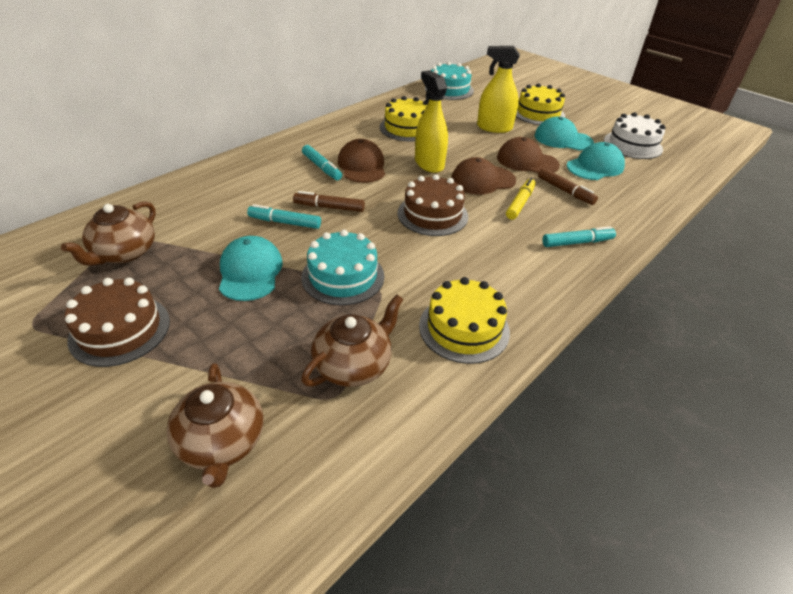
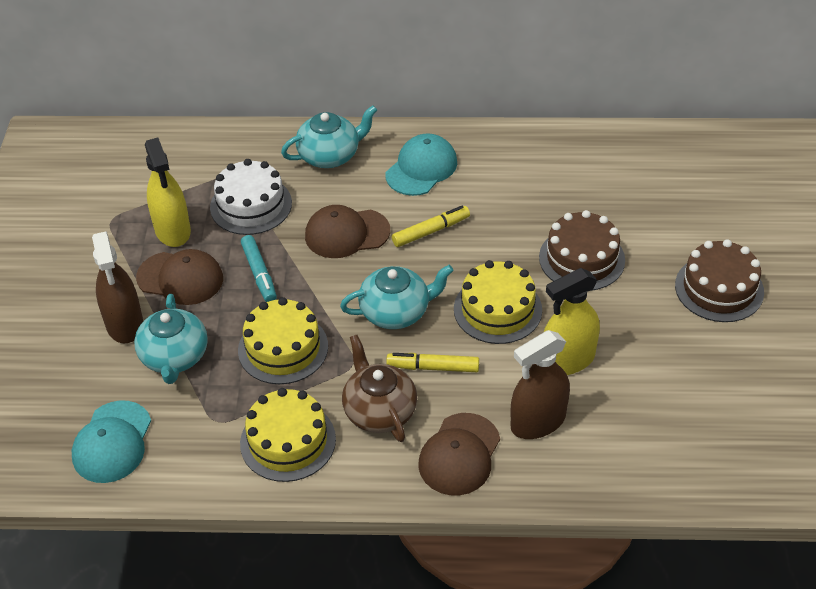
brown marker: 2 -> 0
brown spray bottle: 0 -> 2
brown teapot: 3 -> 1
turquoise cake: 2 -> 0
turquoise cap: 3 -> 2
turquoise marker: 3 -> 1
turquoise teapot: 0 -> 3
yellow marker: 1 -> 2

